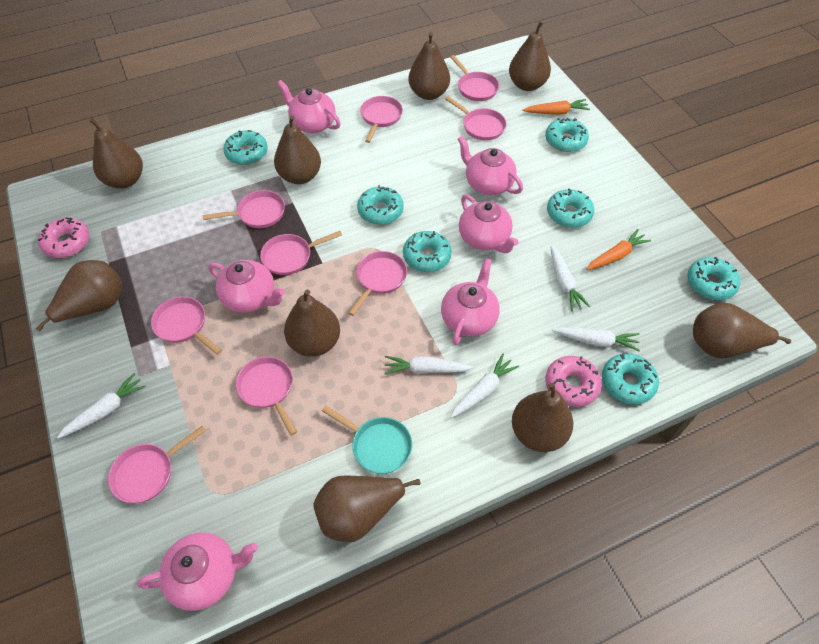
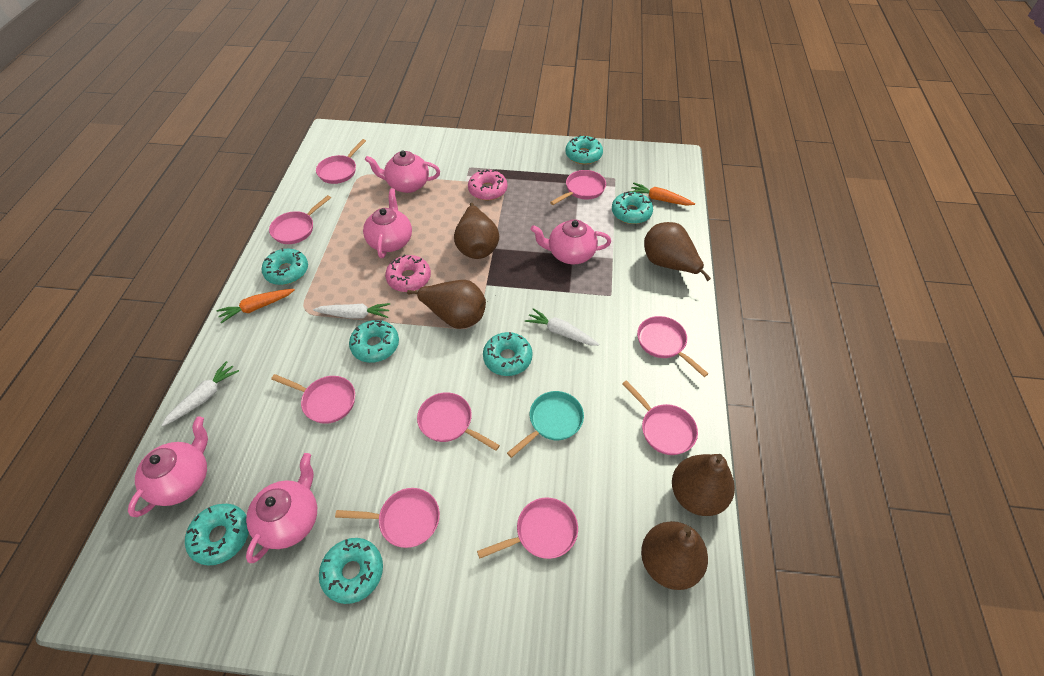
brown pear: 9 -> 5
pink teapot: 6 -> 5
white carrot: 5 -> 3

